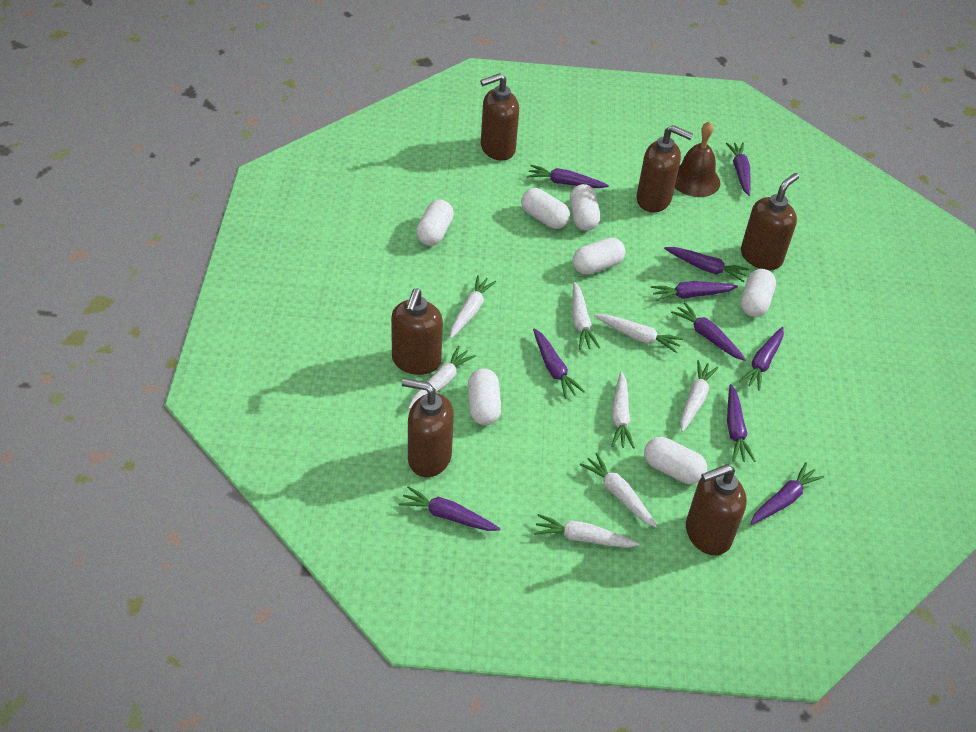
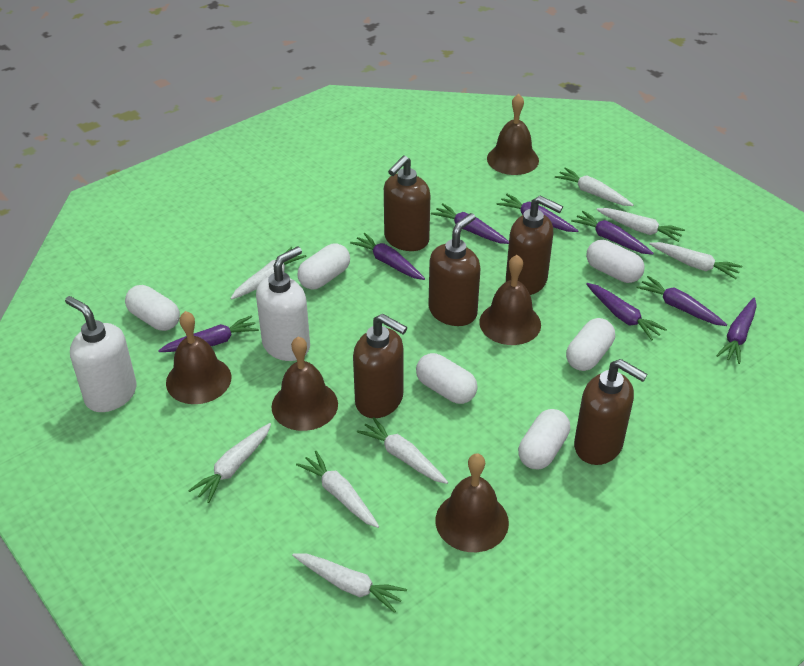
brown bell: 1 -> 5
brown soap dispenser: 6 -> 5
purple carrot: 10 -> 8
white capsule: 7 -> 6
white soap dispenser: 0 -> 2

